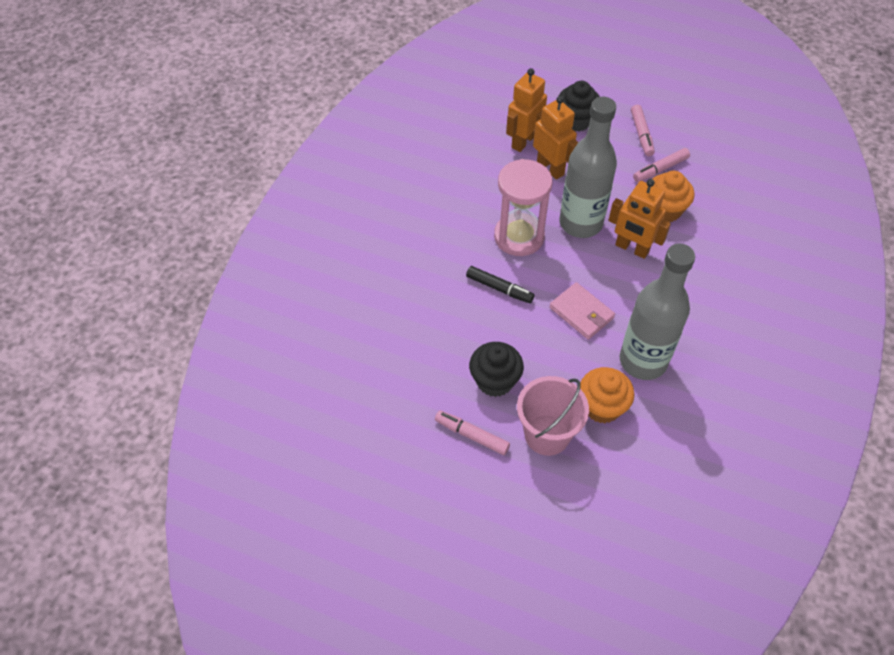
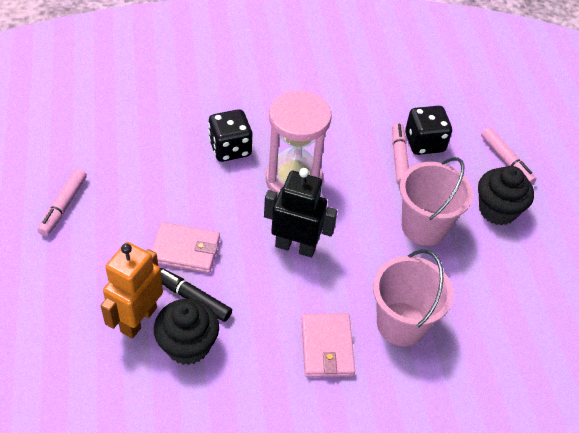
black dice: 0 -> 2
black robot: 0 -> 1
grey bottle: 2 -> 0
orange cupcake: 2 -> 0
orange robot: 3 -> 1
pink bucket: 1 -> 2
pink wallet: 1 -> 2

